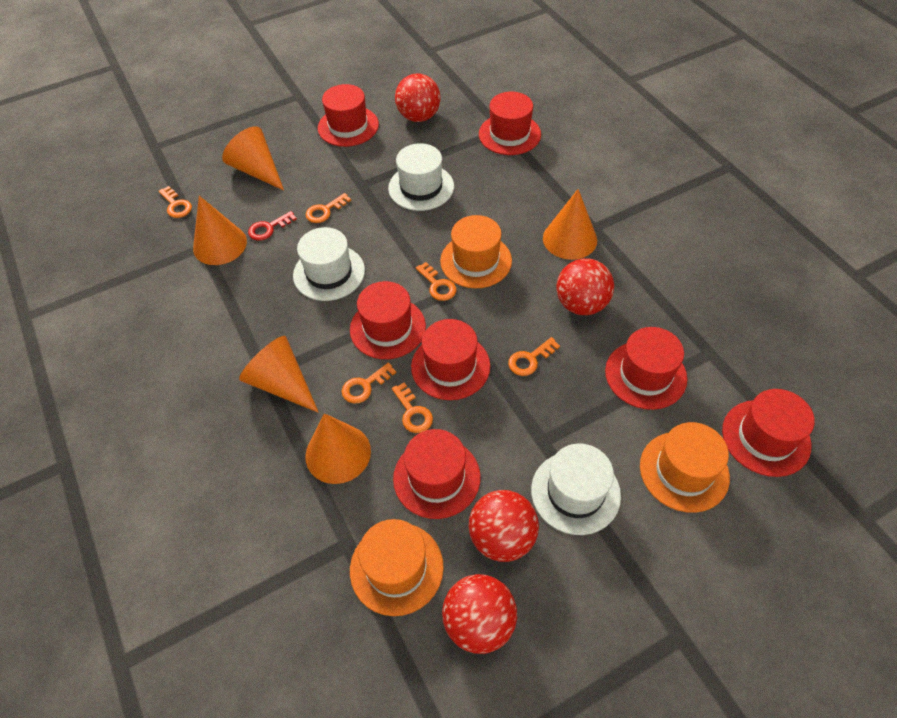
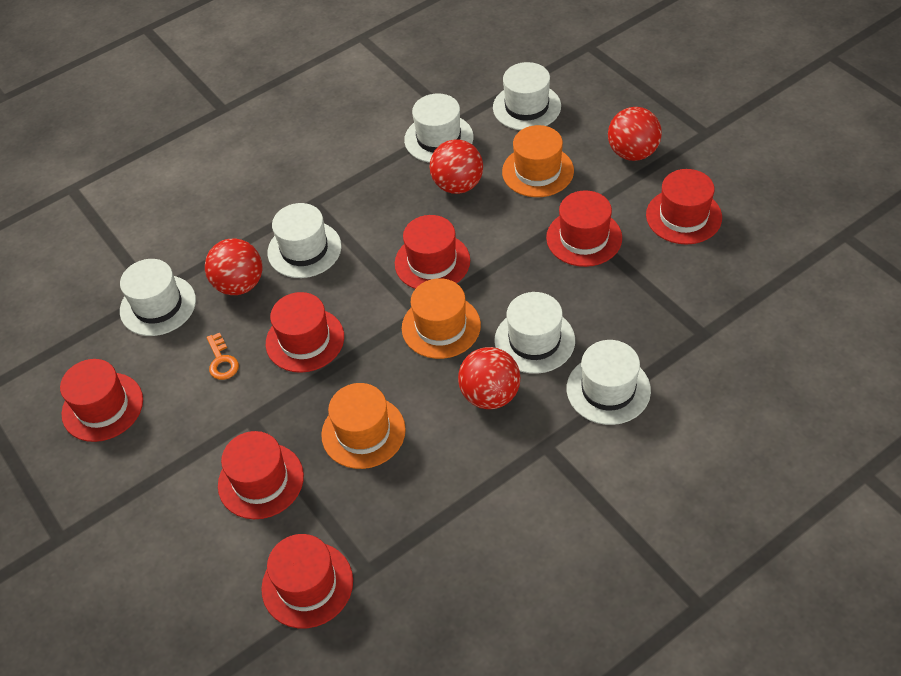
orange cone: 5 -> 0
orange key: 6 -> 1
red key: 1 -> 0
white hat: 3 -> 6

